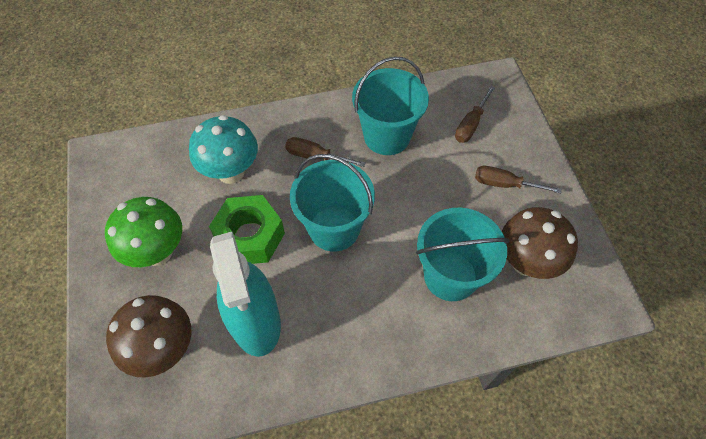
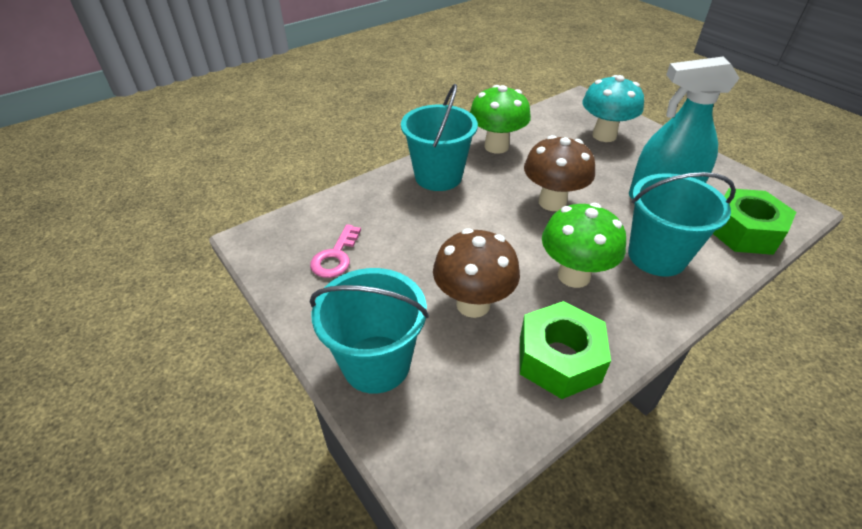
brown screwdriver: 3 -> 0
green mushroom: 1 -> 2
green nut: 1 -> 2
pink key: 0 -> 1

